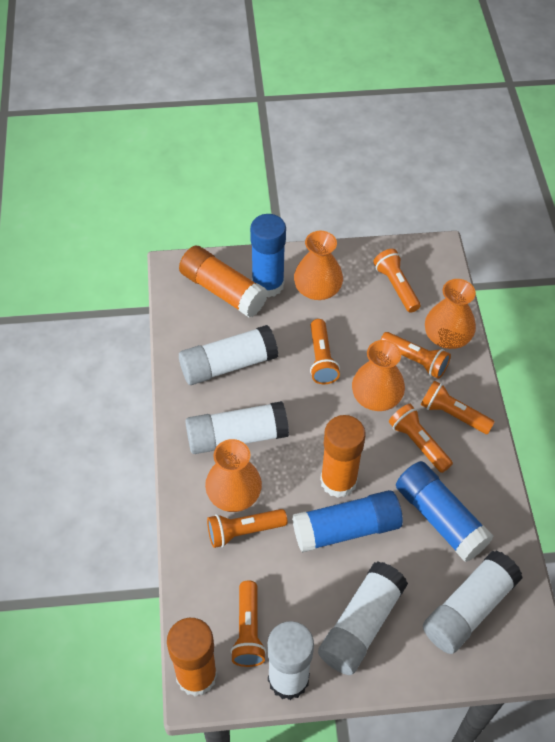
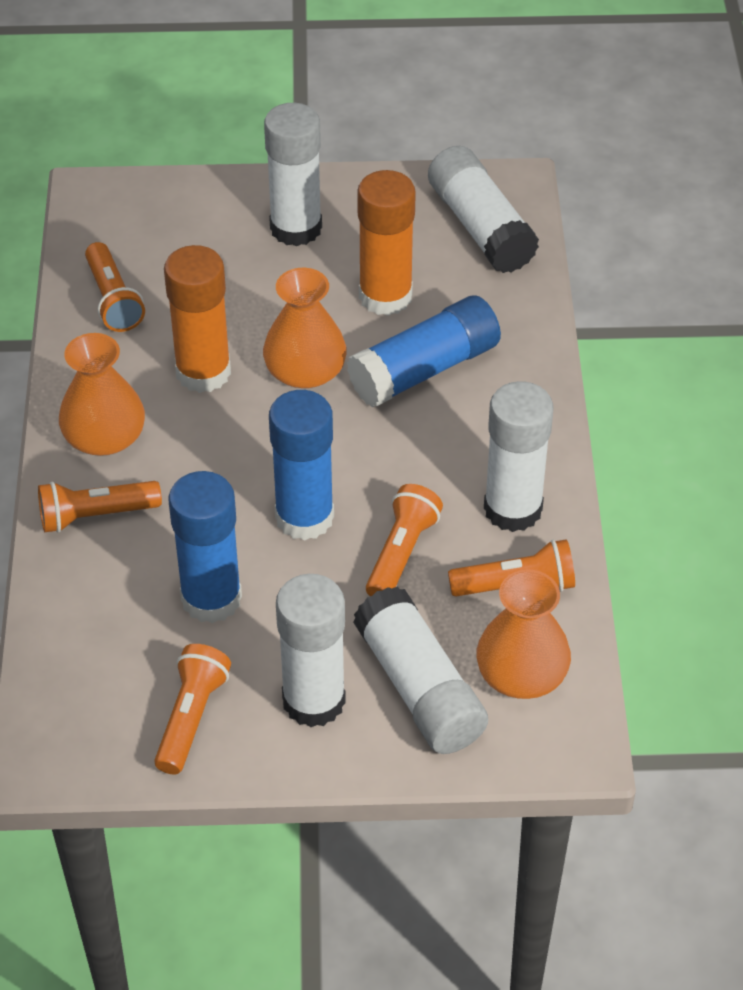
orange flashlight: 7 -> 5
orange glue stick: 3 -> 2
orange vase: 4 -> 3

